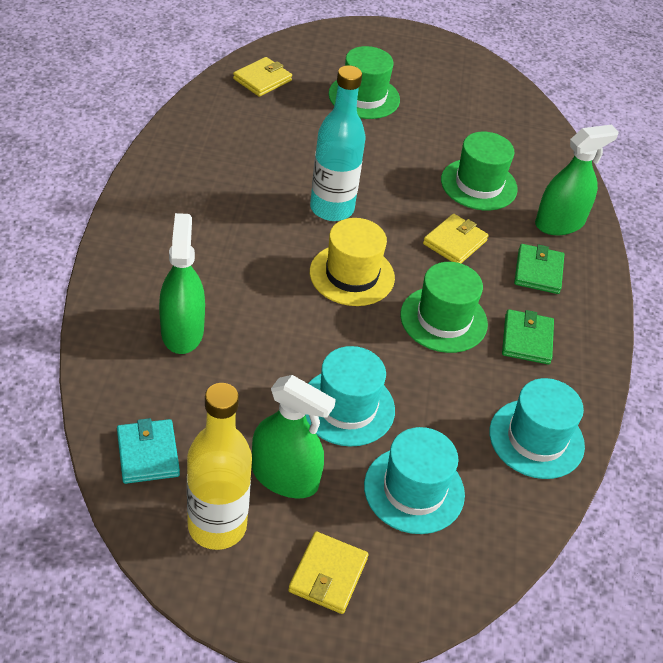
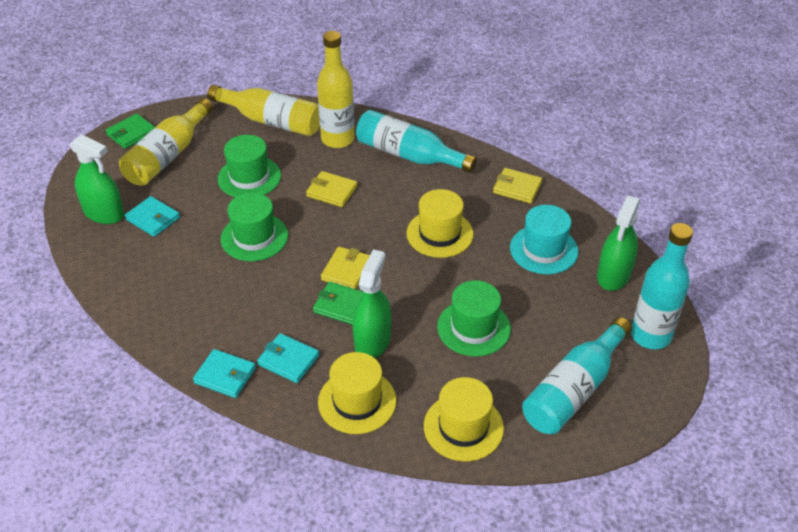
turquoise bottle: 1 -> 3
turquoise hat: 3 -> 1
turquoise wallet: 1 -> 3
yellow bottle: 1 -> 3
yellow hat: 1 -> 3

